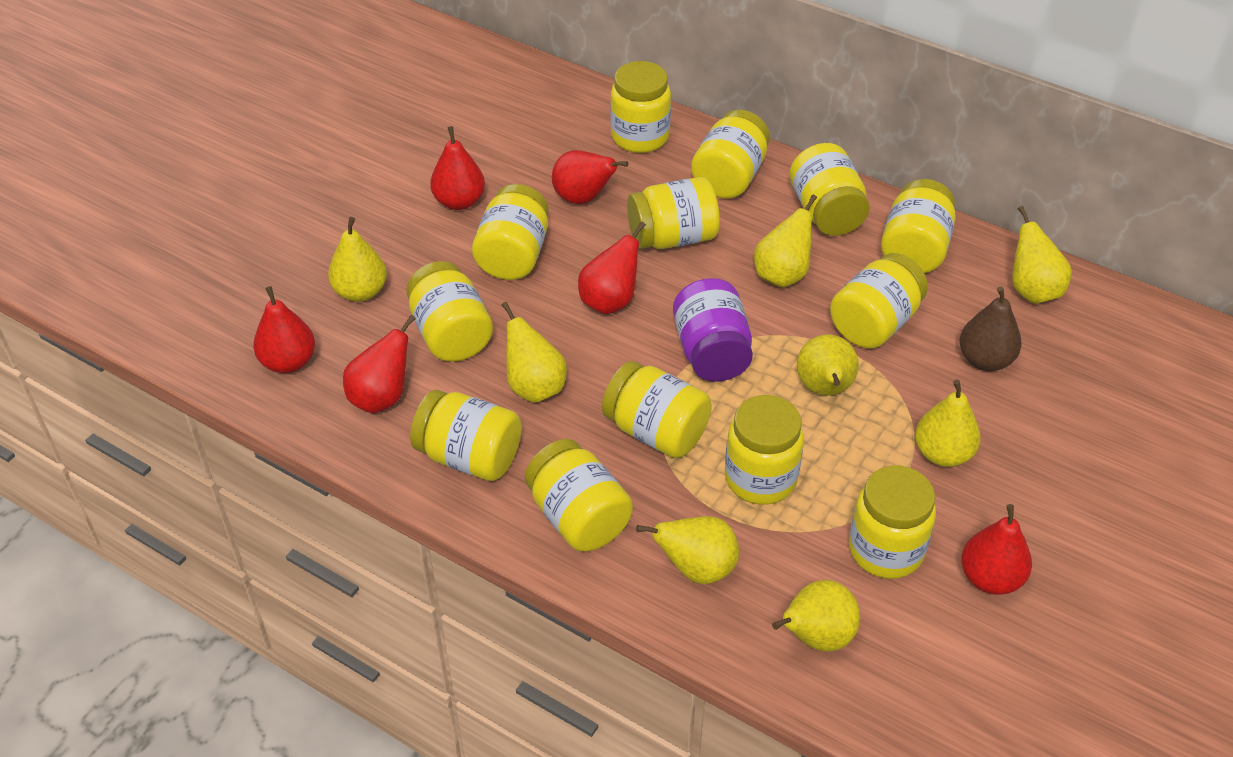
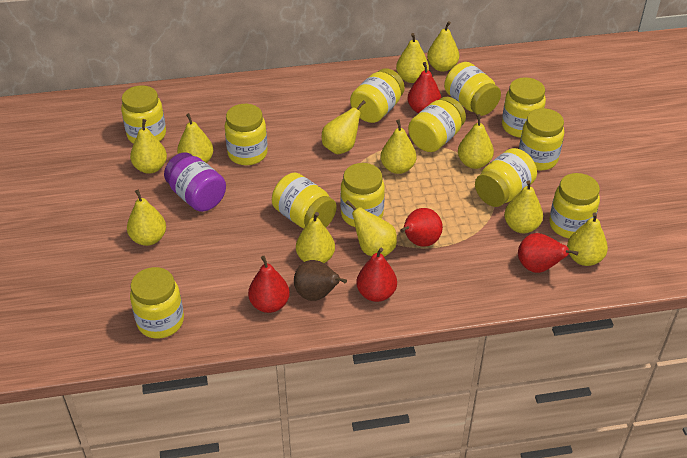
red pear: 6 -> 5
yellow jar: 13 -> 12
yellow pear: 8 -> 12

